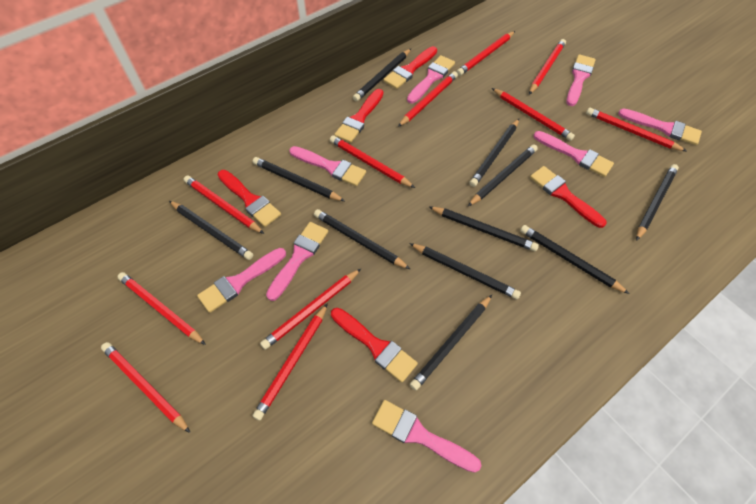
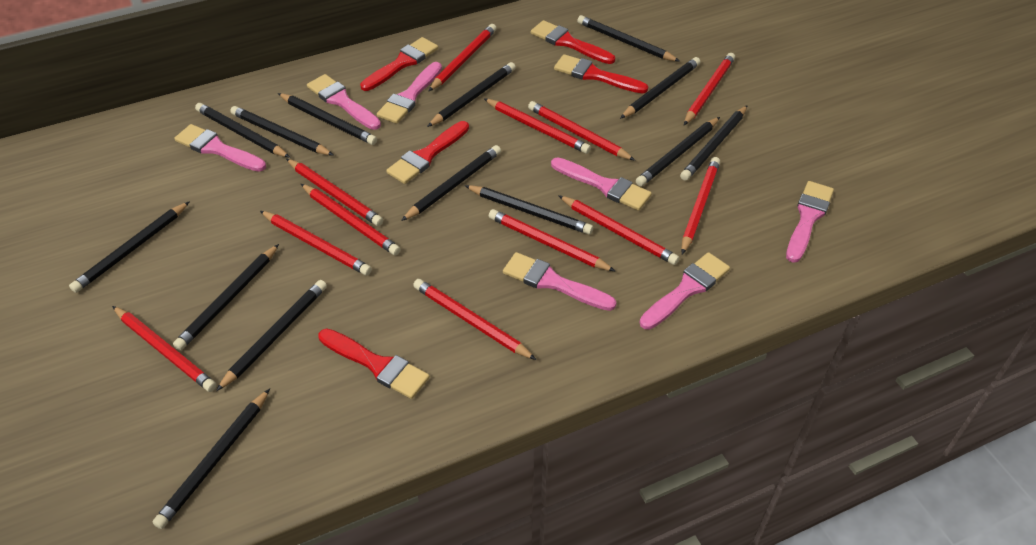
black pencil: 11 -> 14
pink brush: 8 -> 7
red pencil: 11 -> 12

